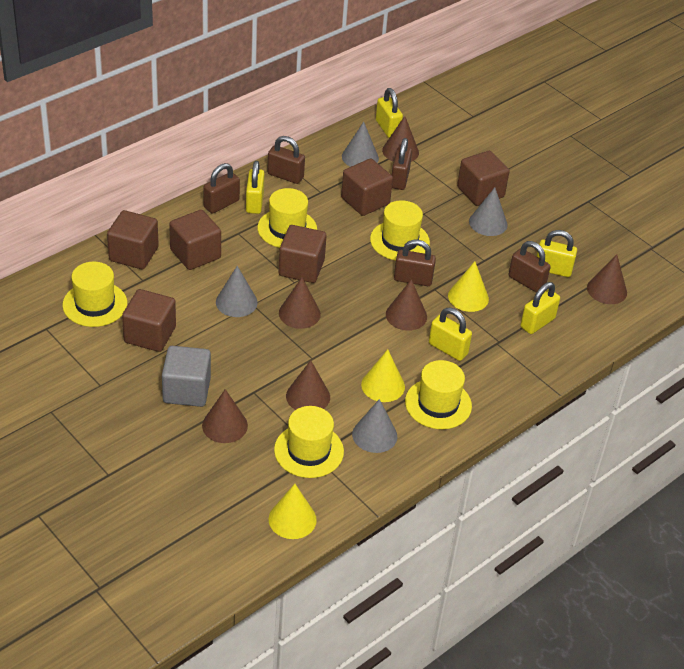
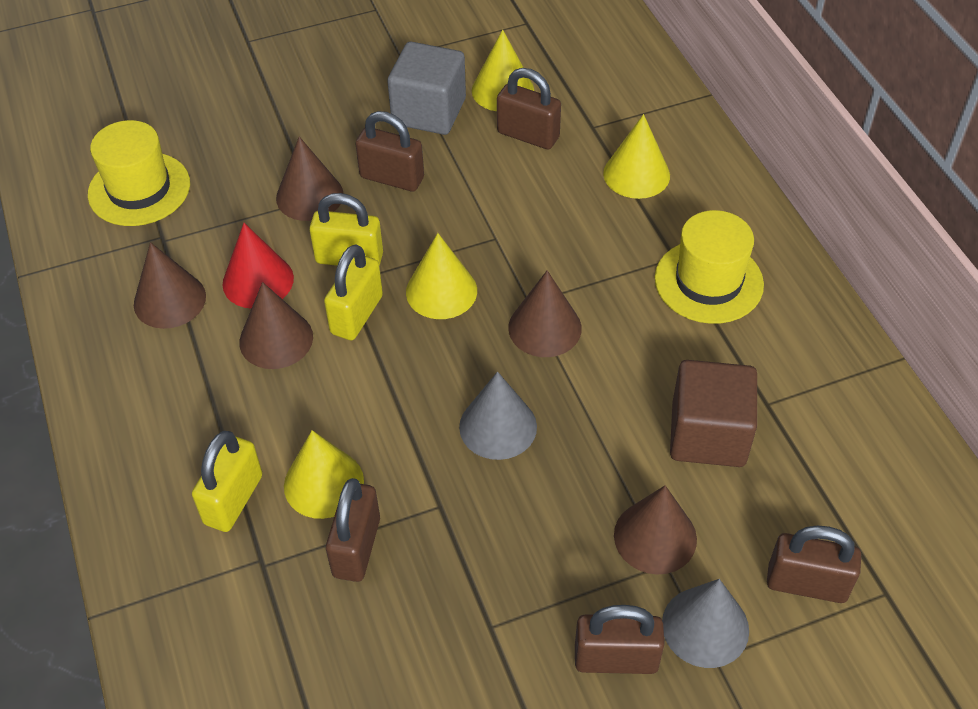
brown cone: 6 -> 5
brown cube: 6 -> 1
grey cone: 4 -> 2
red cone: 0 -> 1
yellow cone: 3 -> 4
yellow hat: 5 -> 2
yellow padlock: 5 -> 3

